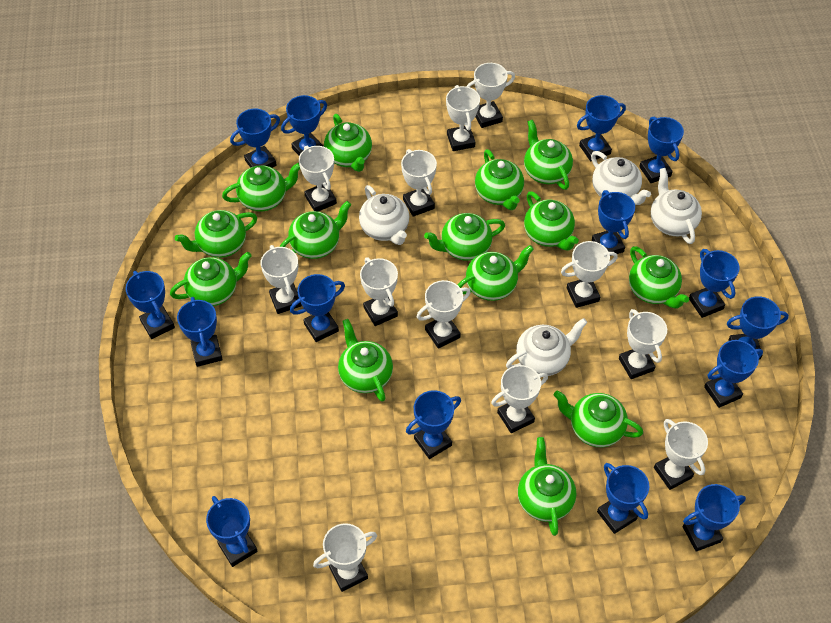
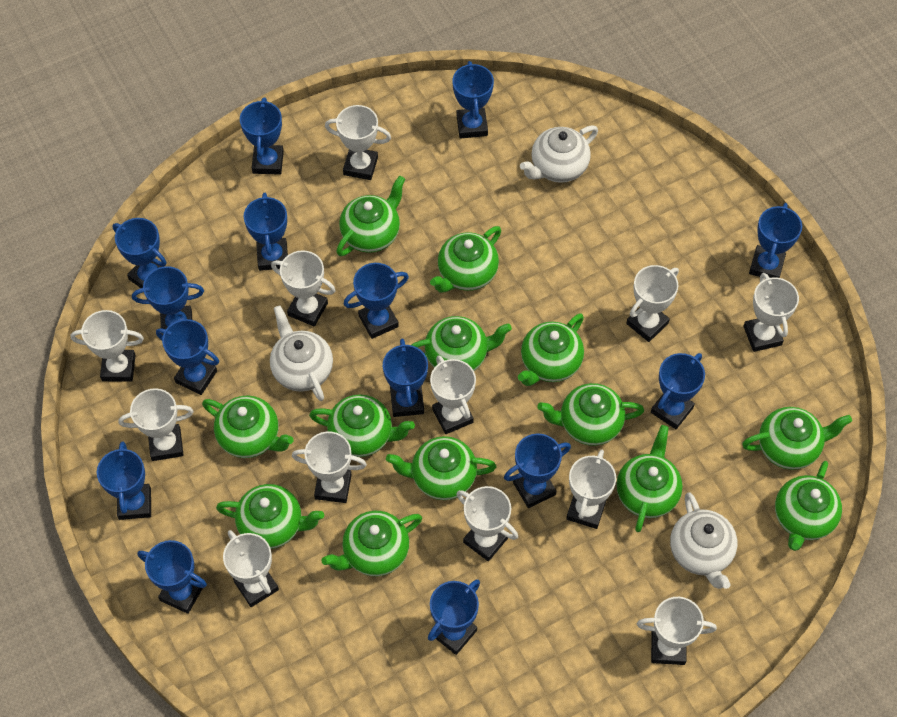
blue trophy: 15 -> 14
green teapot: 14 -> 13
white teapot: 4 -> 3

